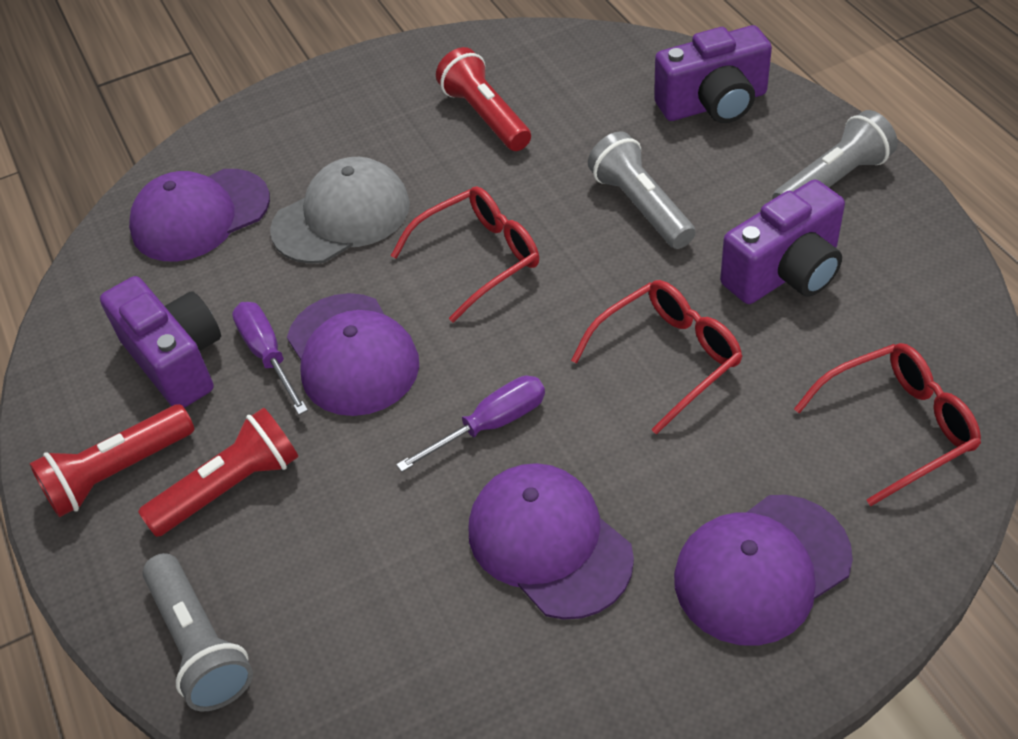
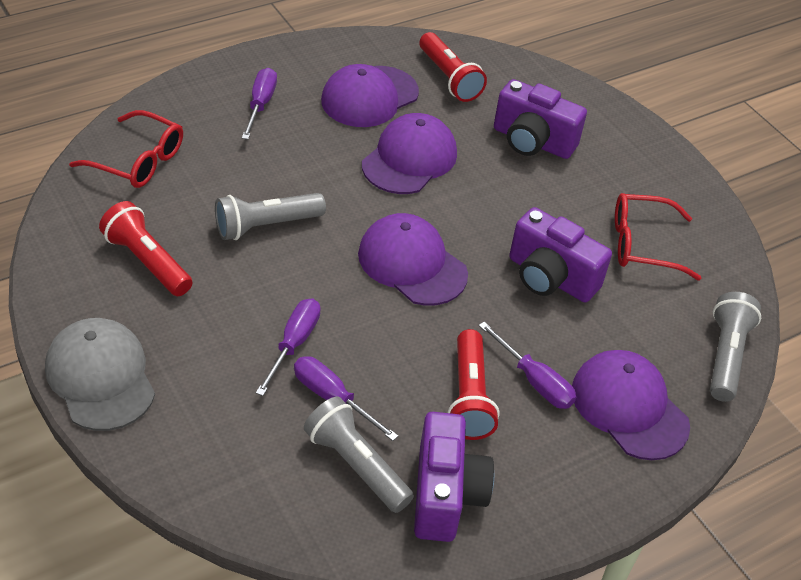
purple screwdriver: 2 -> 4
red glasses: 3 -> 2

